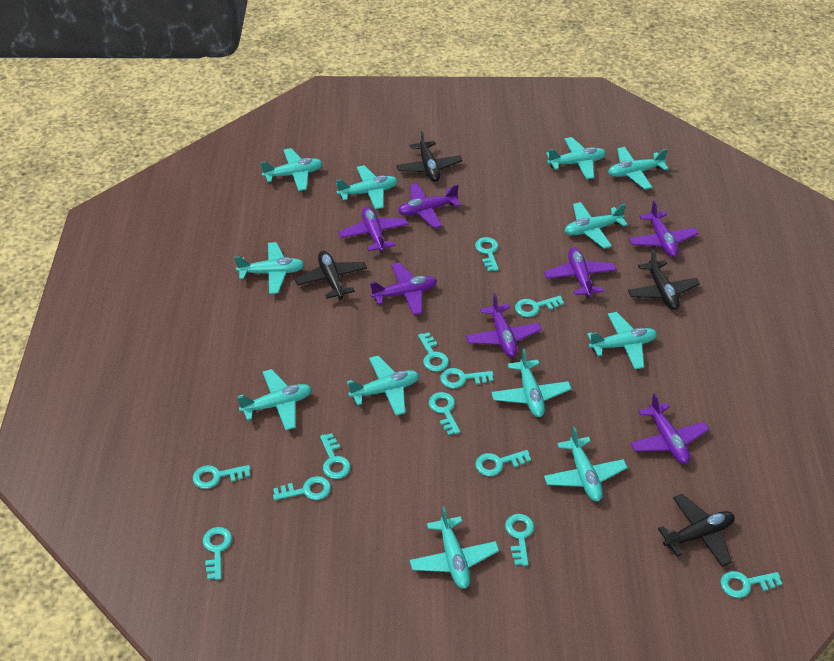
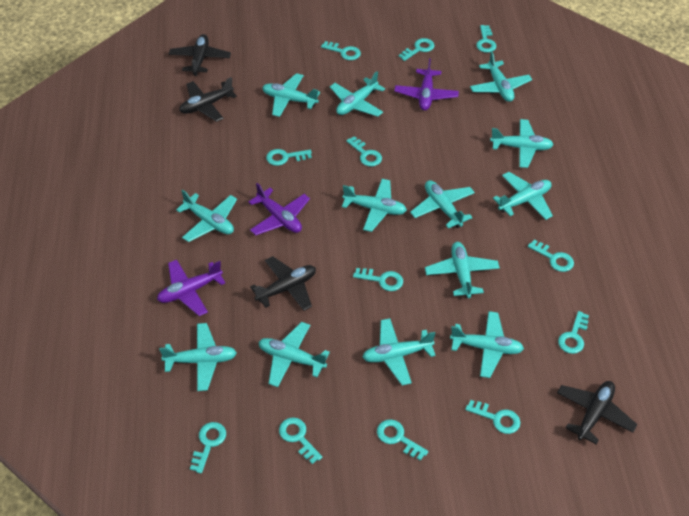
purple plane: 7 -> 3
turquoise plane: 12 -> 13

